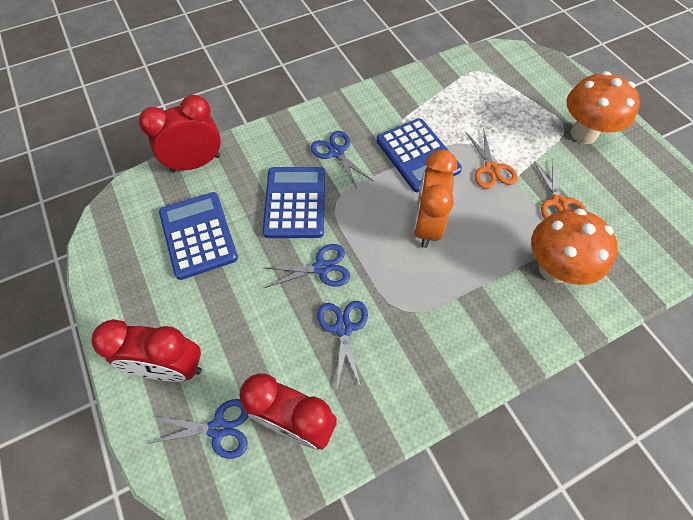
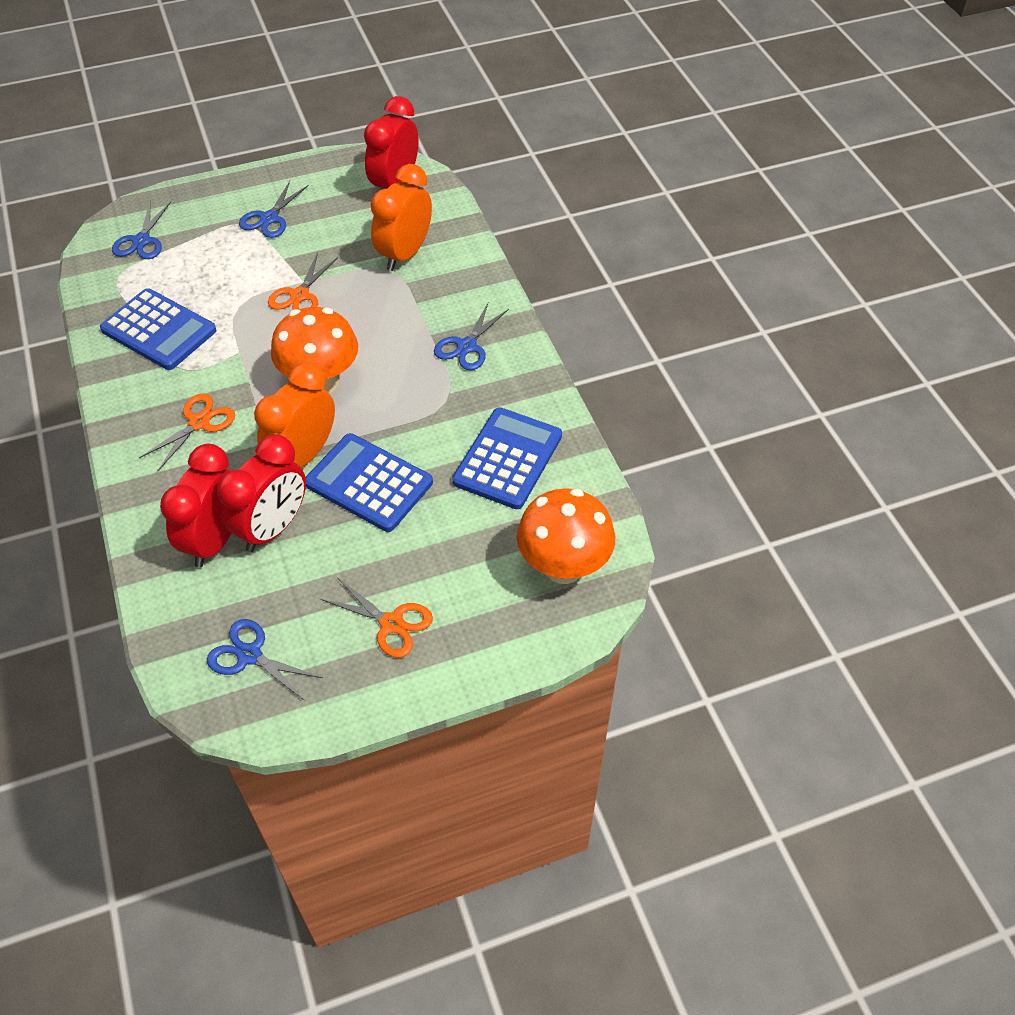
orange clock: 1 -> 2
orange scissors: 2 -> 3

